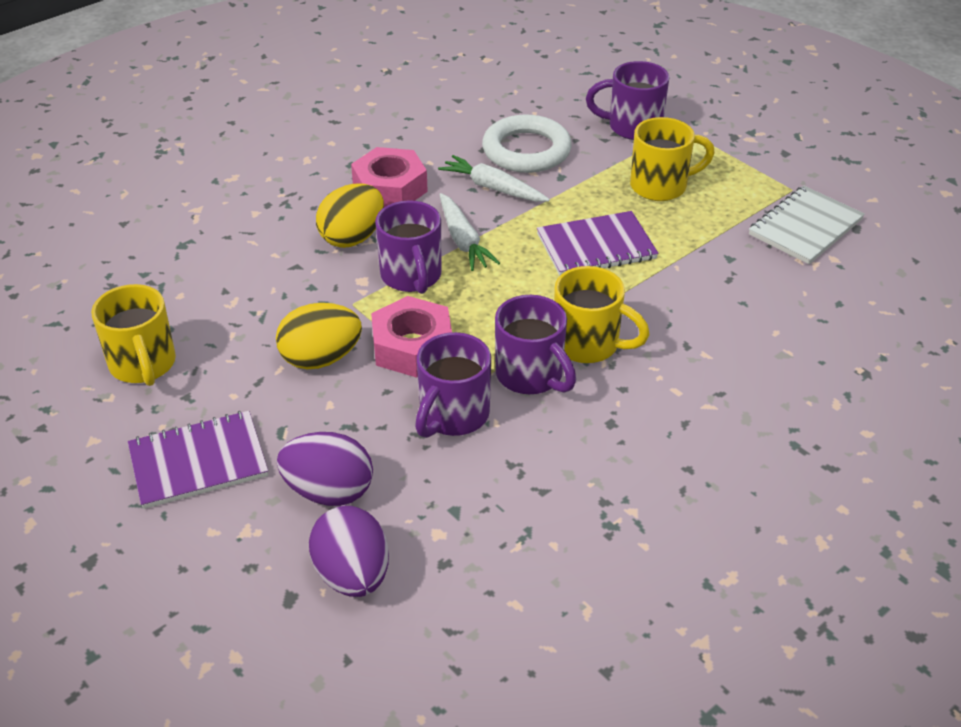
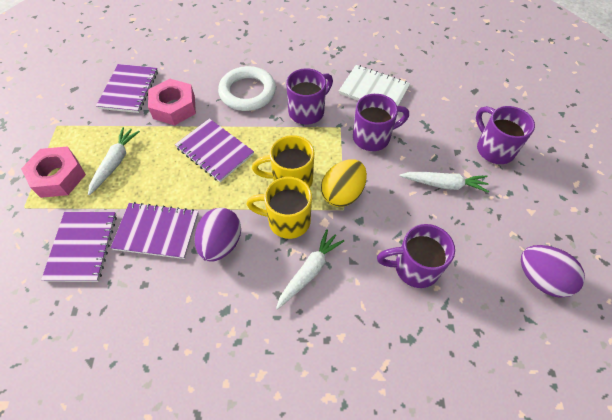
purple notebook: 2 -> 4
white carrot: 2 -> 3
yellow egg: 2 -> 1
yellow mug: 3 -> 2

